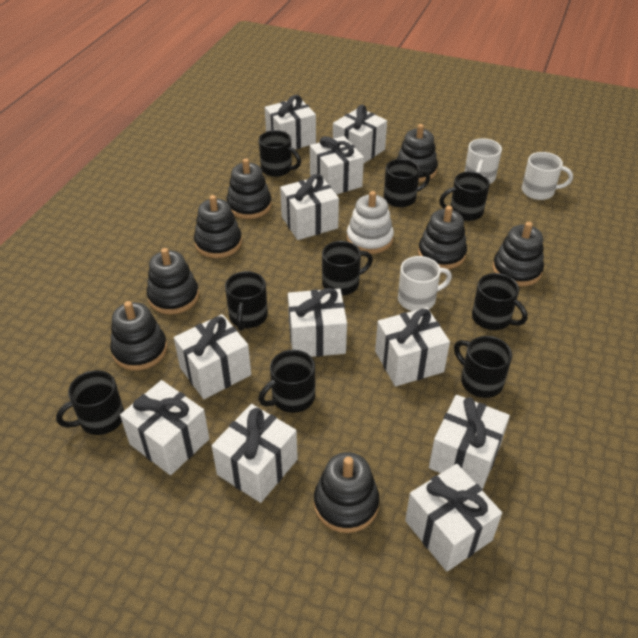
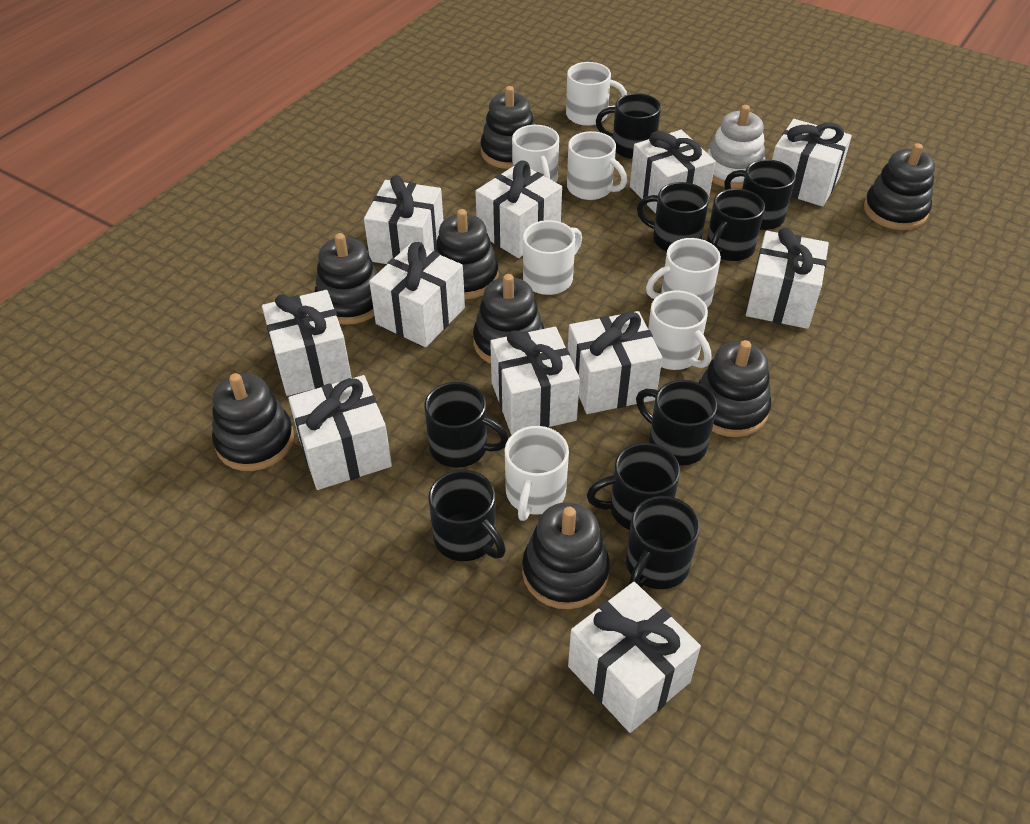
white mug: 3 -> 7

